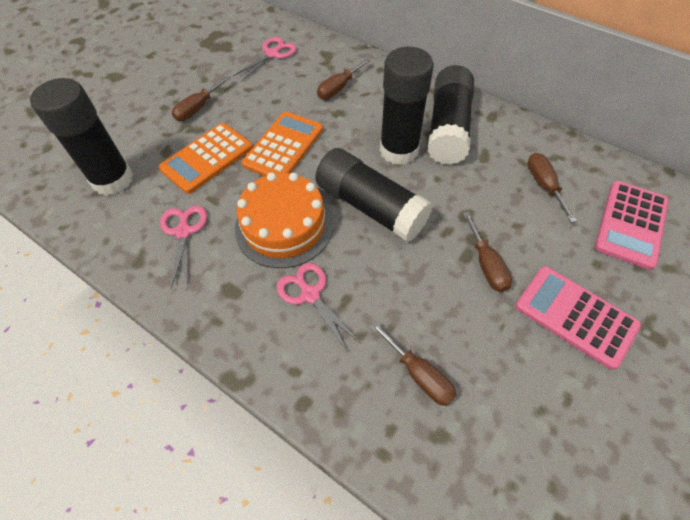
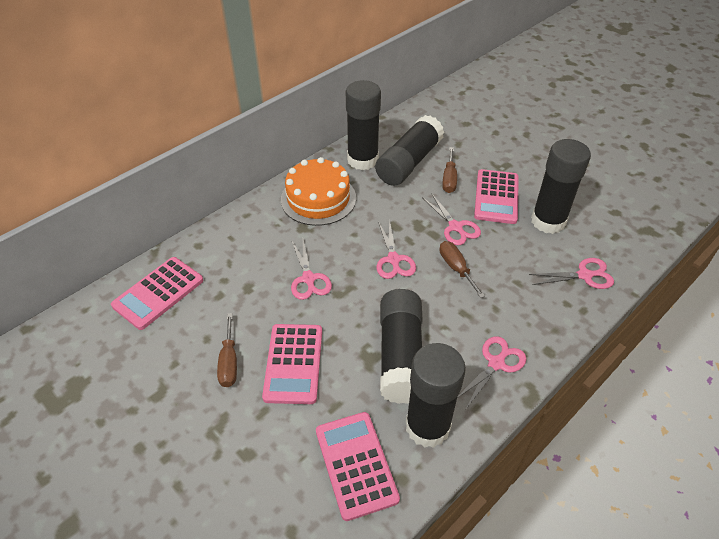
black glue stick: 4 -> 5
brown screwdriver: 5 -> 3
orange calculator: 2 -> 0
pink calculator: 2 -> 4
pink scissors: 3 -> 5

